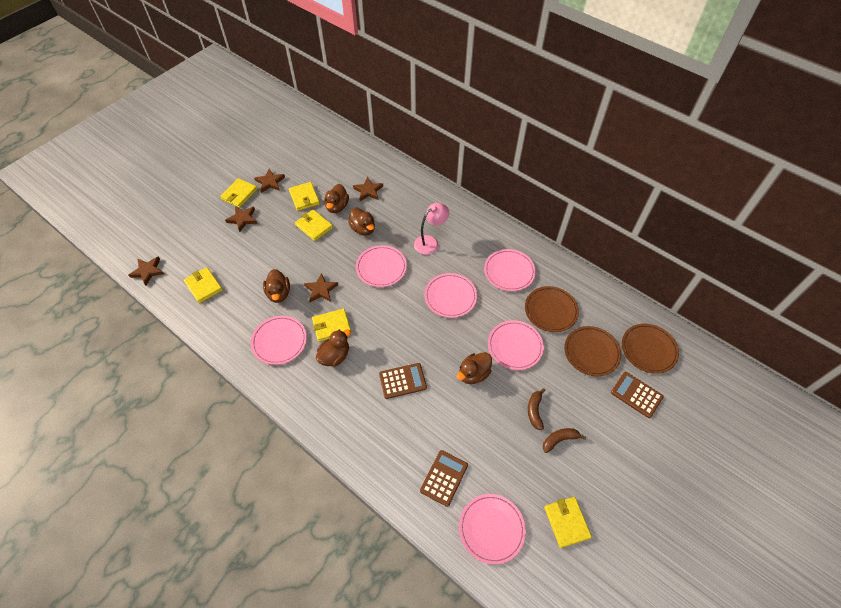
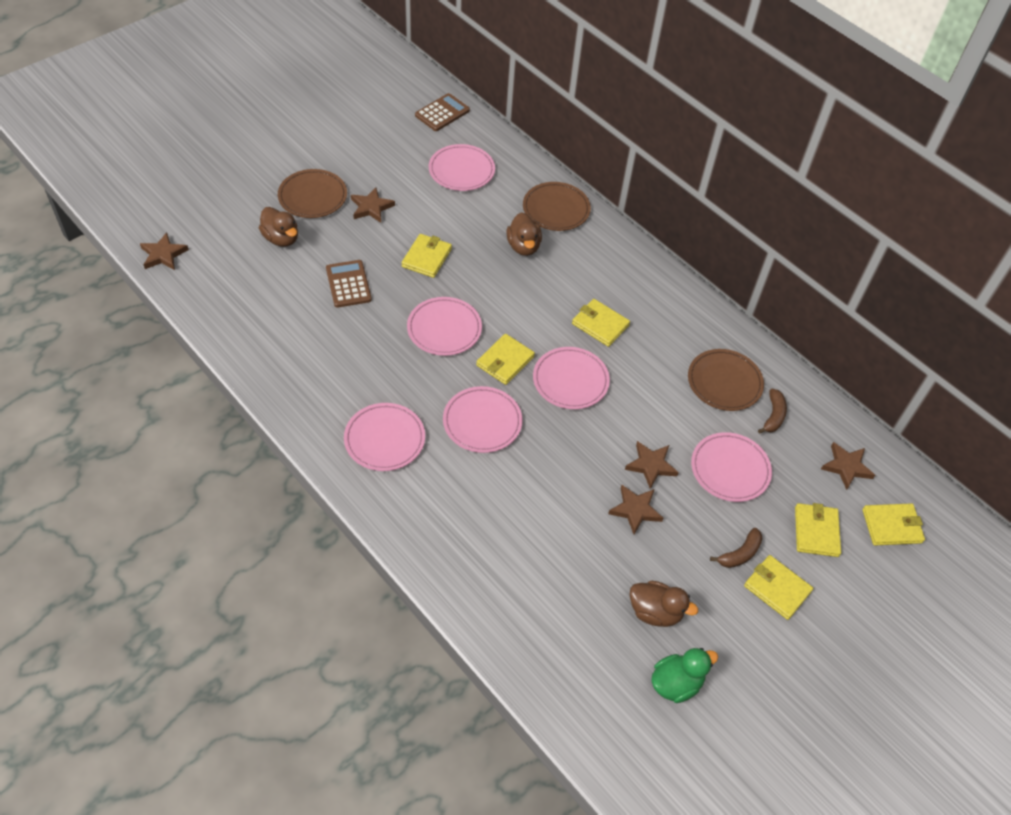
brown calculator: 3 -> 2
brown duck: 5 -> 3
green duck: 0 -> 1
pink lamp: 1 -> 0

